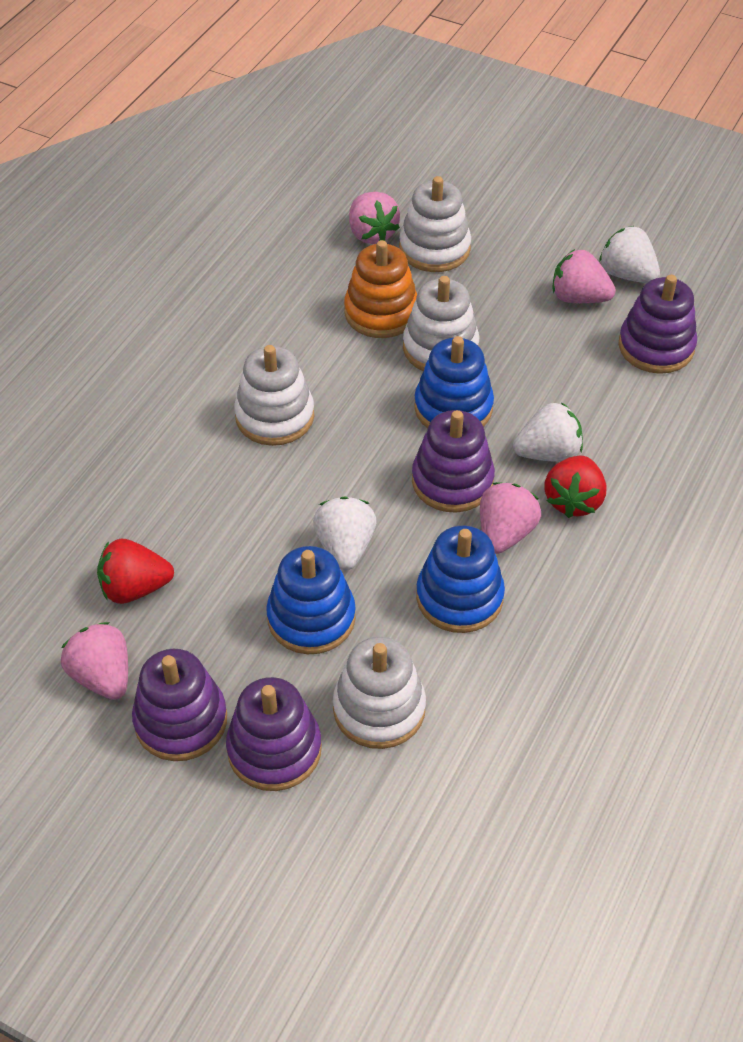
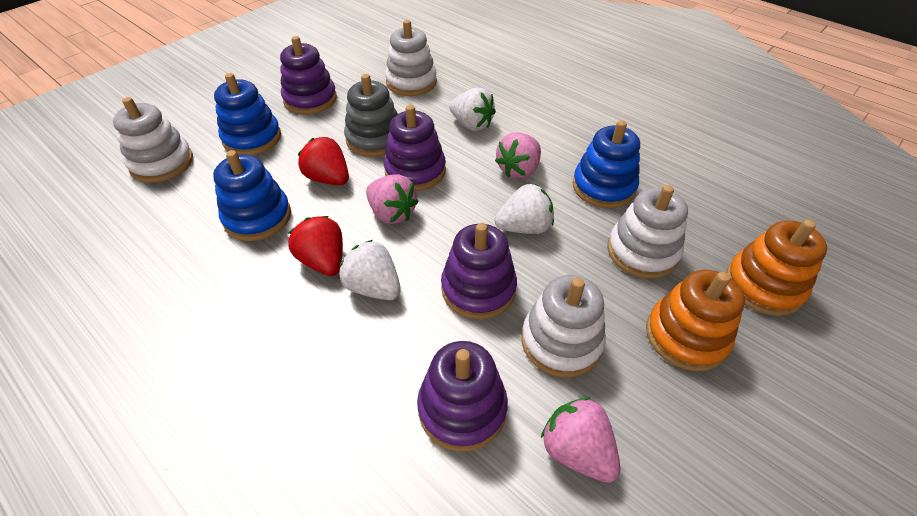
grey stacking toy: 0 -> 1
orange stacking toy: 1 -> 2
pink strawberry: 4 -> 3

